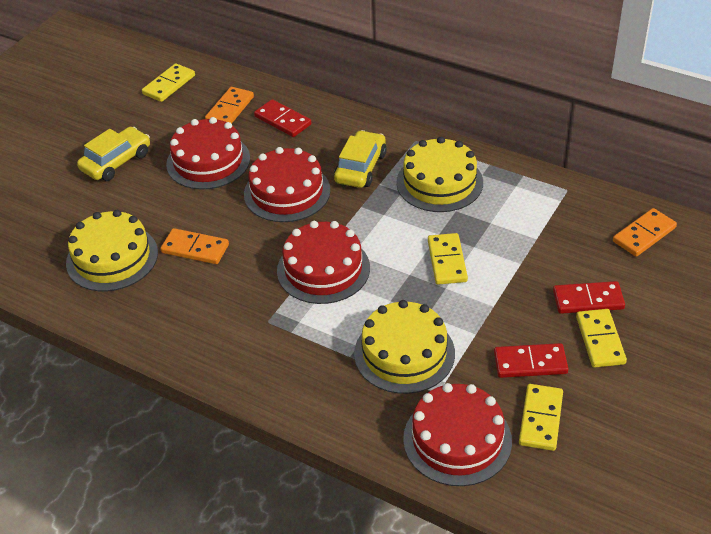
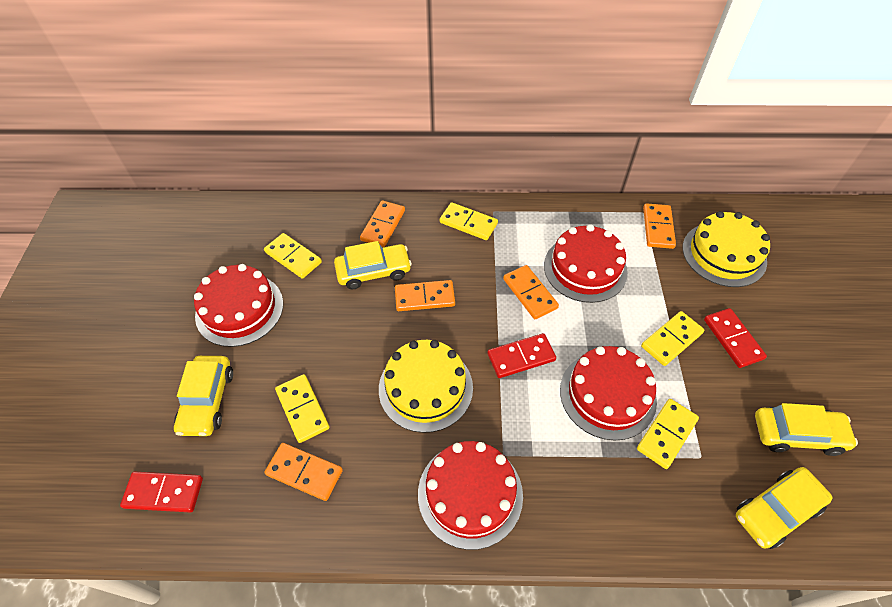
orange domino: 3 -> 5
yellow cake: 3 -> 2
yellow car: 2 -> 4
yellow domino: 4 -> 5

